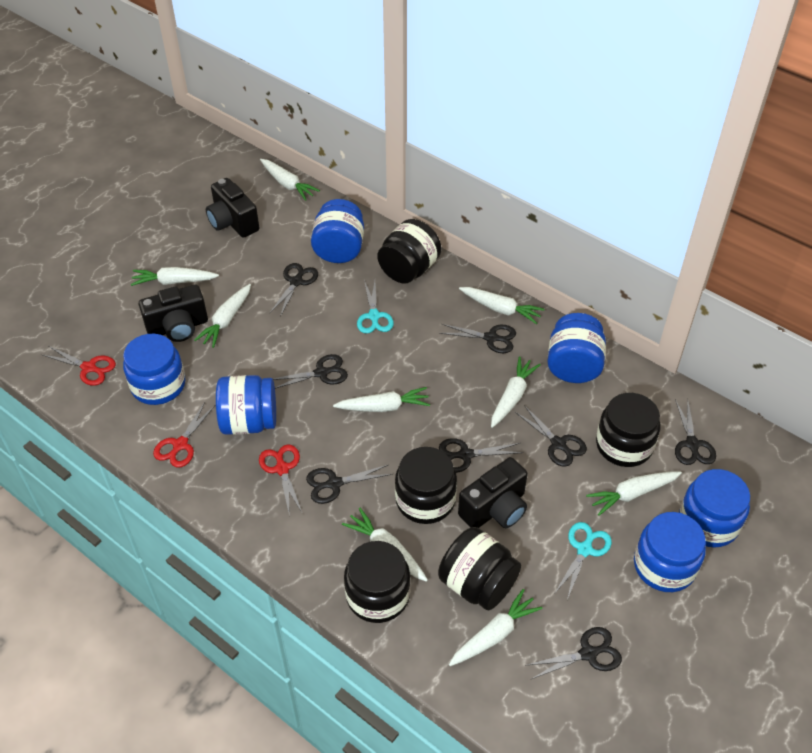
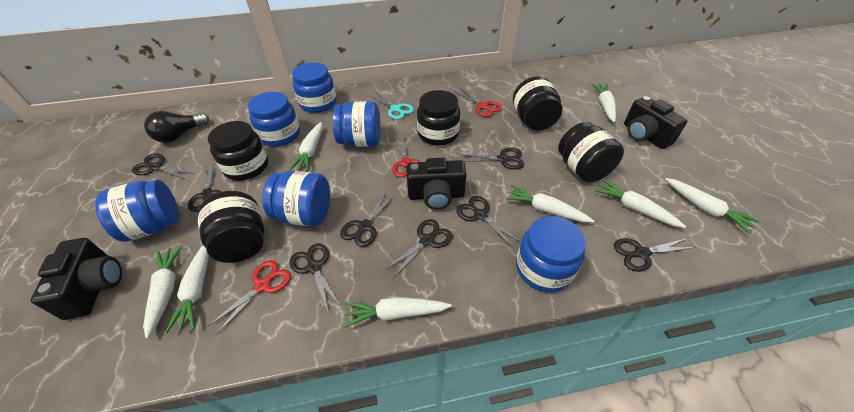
black light bulb: 0 -> 1
turquoise scissors: 2 -> 1
white carrot: 9 -> 8

